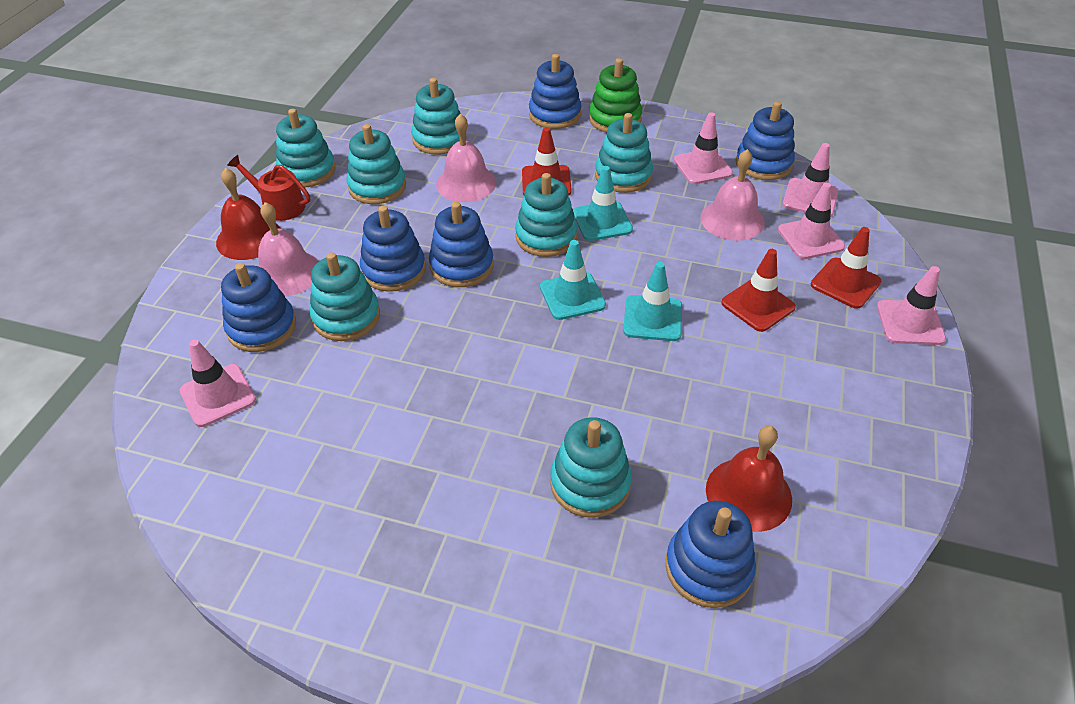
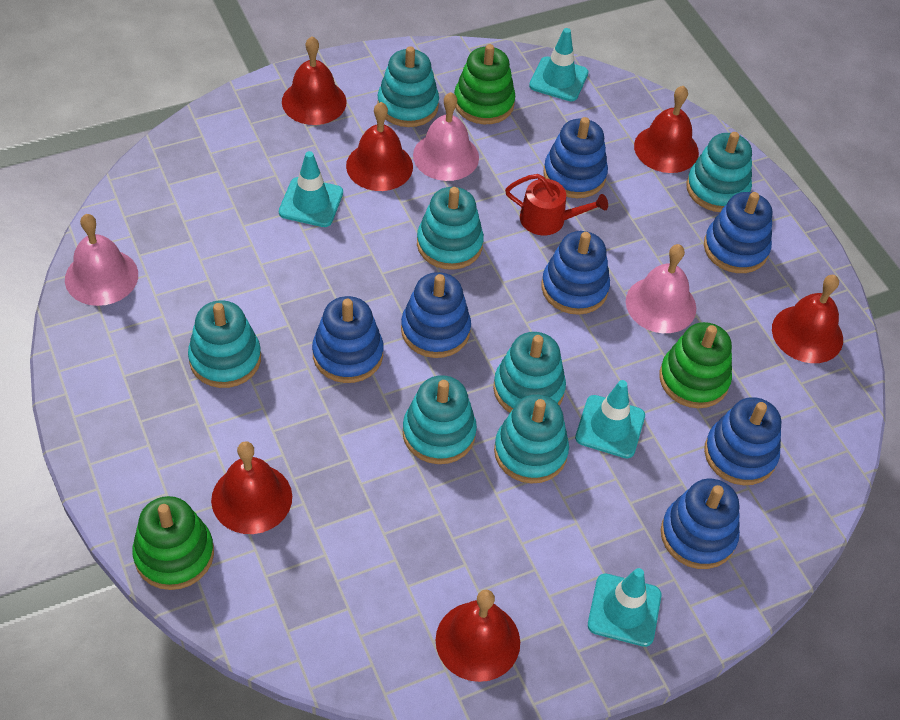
blue stacking toy: 6 -> 7
green stacking toy: 1 -> 3
pink traffic cone: 5 -> 0
red bell: 2 -> 6
red traffic cone: 3 -> 0
turquoise traffic cone: 3 -> 4

